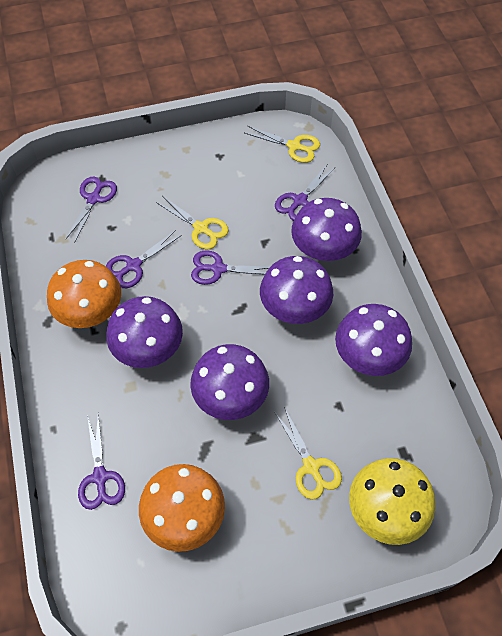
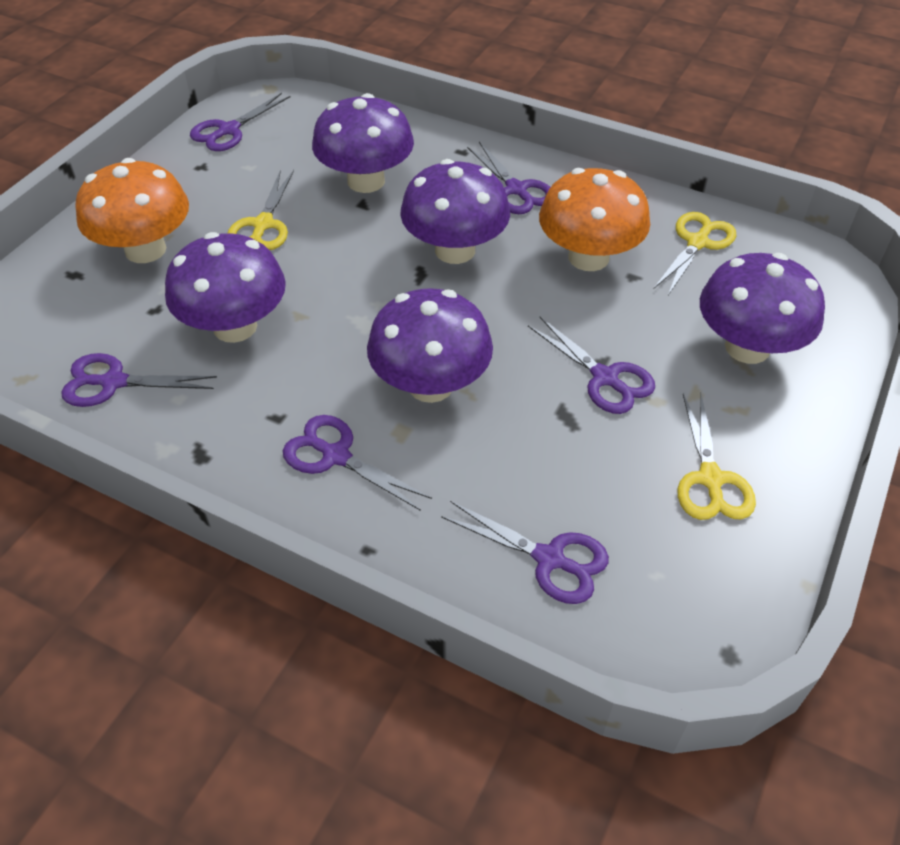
purple scissors: 5 -> 6
yellow mushroom: 1 -> 0

